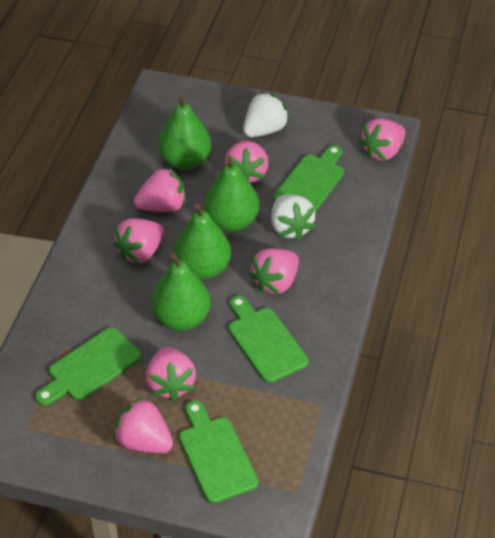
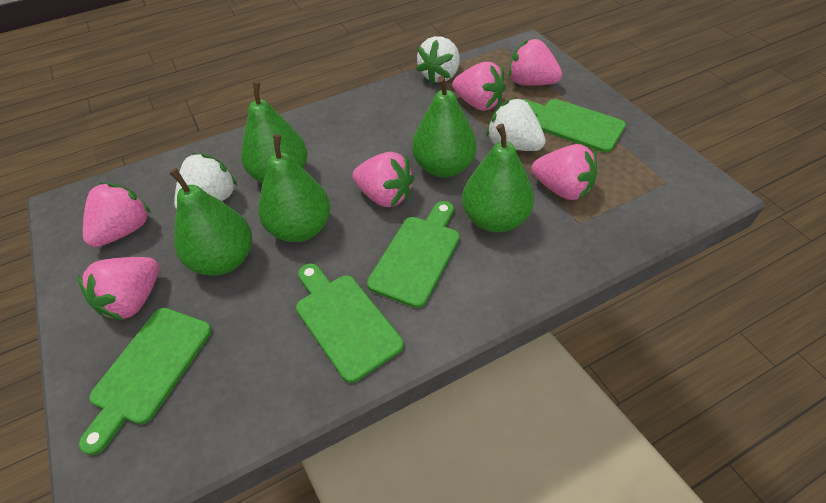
green pear: 4 -> 5
pink strawberry: 7 -> 6
white strawberry: 2 -> 3

